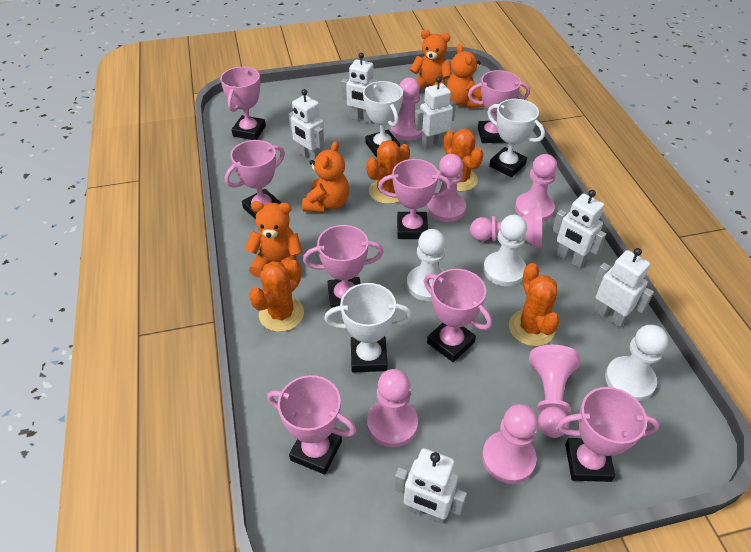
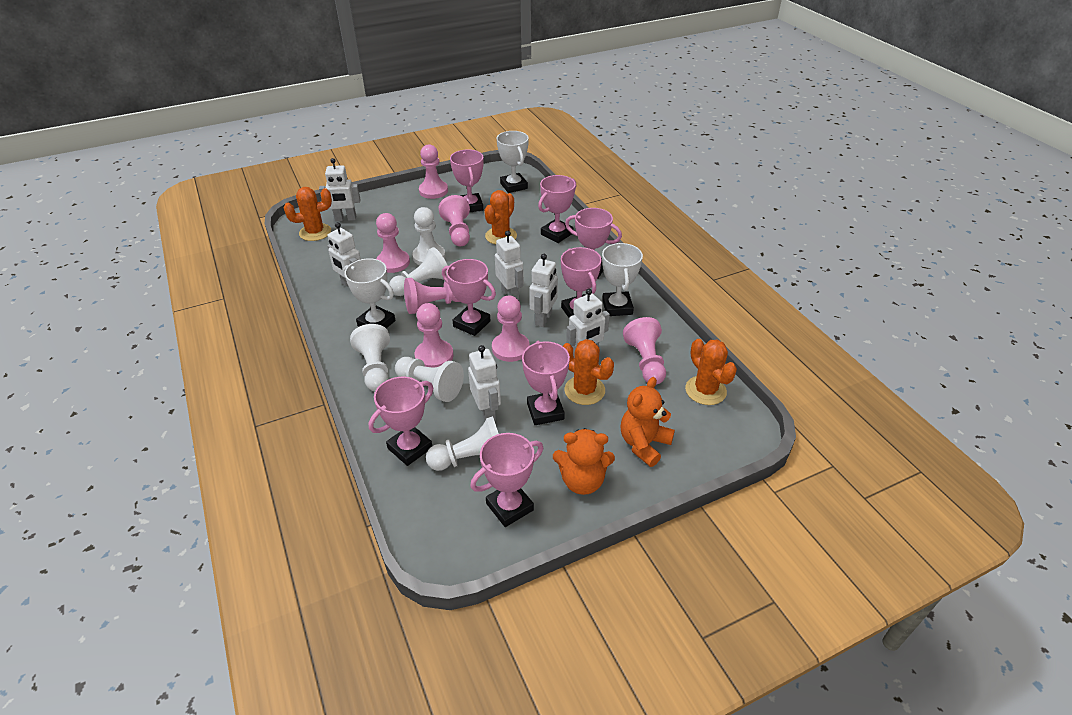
orange teddy bear: 4 -> 2
white pawn: 3 -> 5

